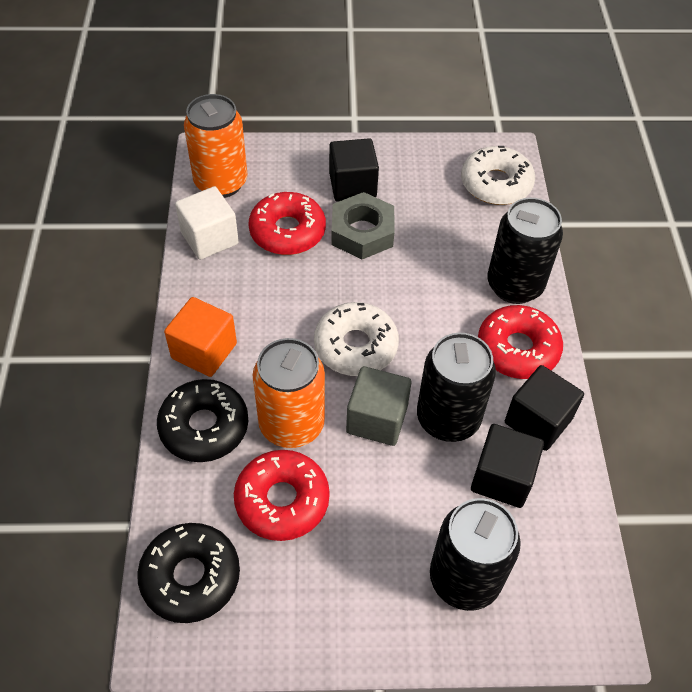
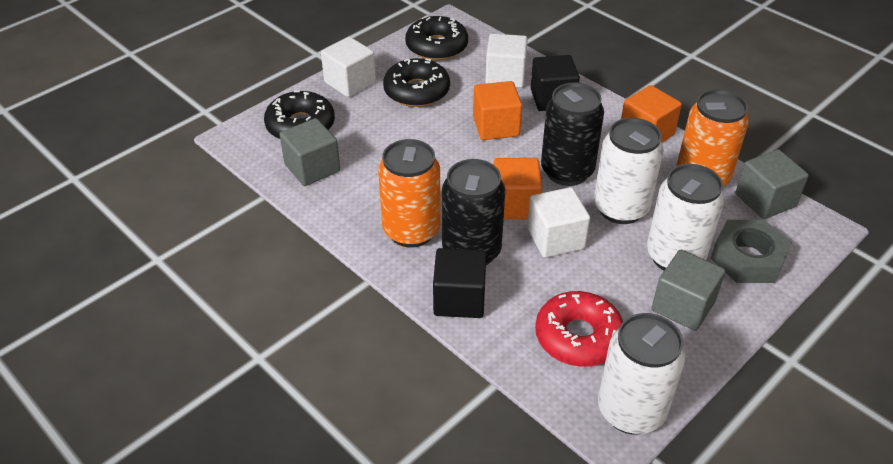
black can: 3 -> 2
black cube: 3 -> 2
black donut: 2 -> 3
grey cube: 1 -> 3
orange cube: 1 -> 3
red donut: 3 -> 1
white can: 0 -> 3
white cube: 1 -> 3
white donut: 2 -> 0

